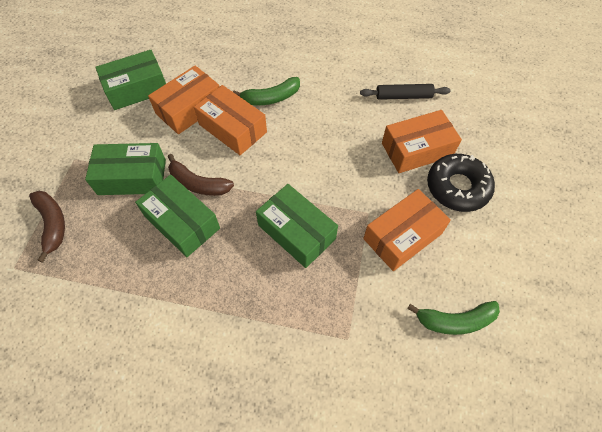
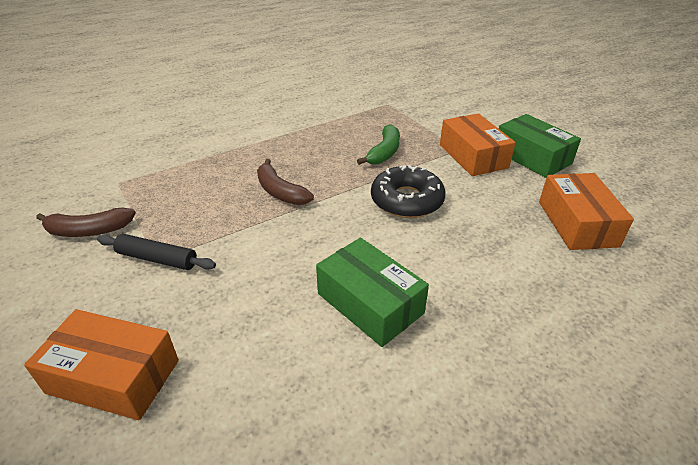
green banana: 2 -> 1
green box: 4 -> 2
orange box: 4 -> 3

